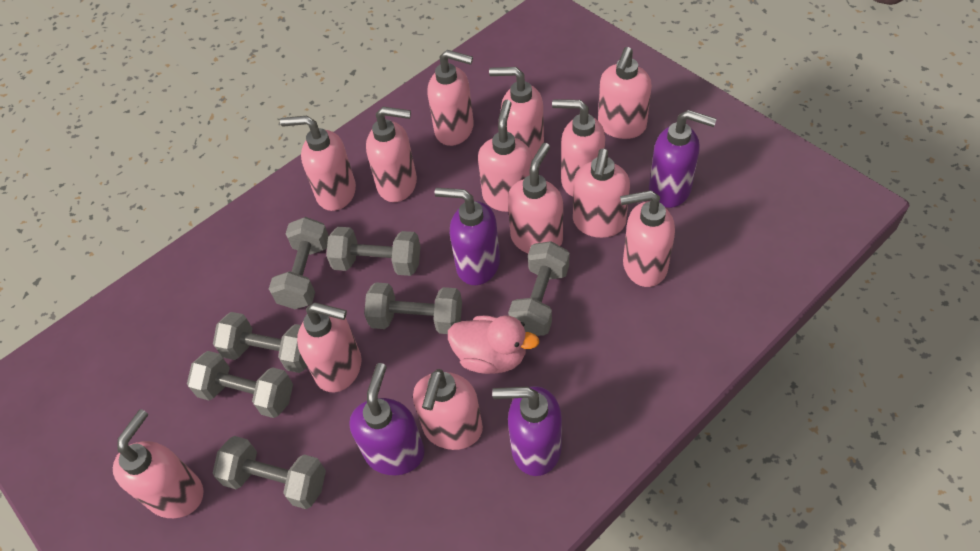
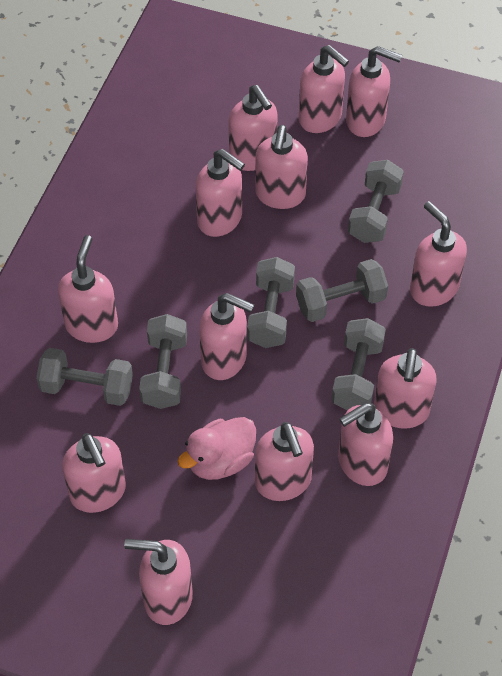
grey dumbbell: 7 -> 6
purple soap dispenser: 4 -> 0

